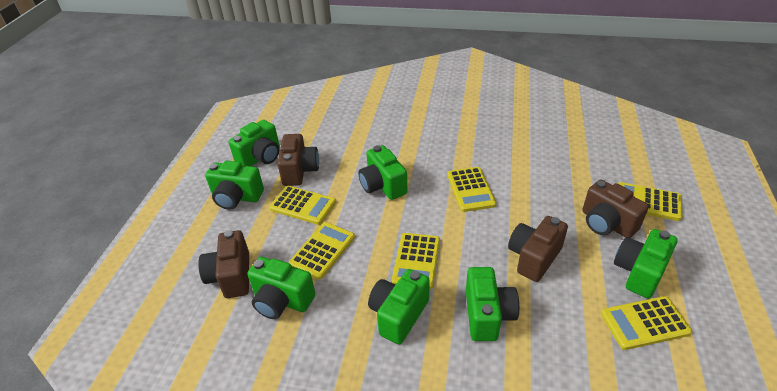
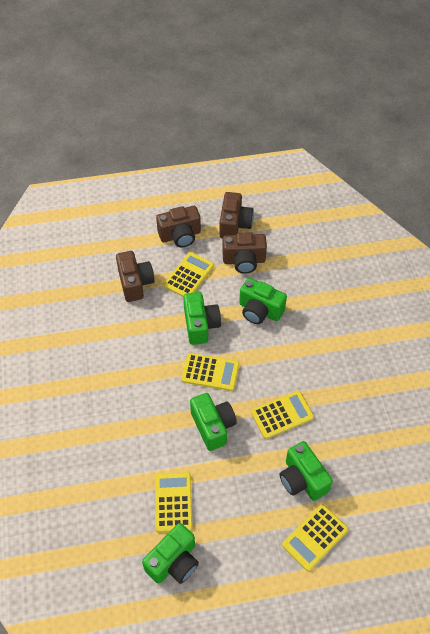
green camera: 7 -> 5
yellow calculator: 6 -> 5

